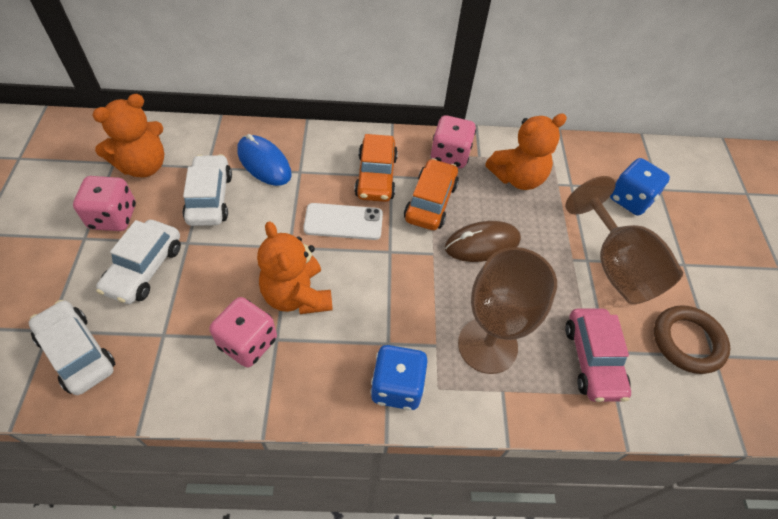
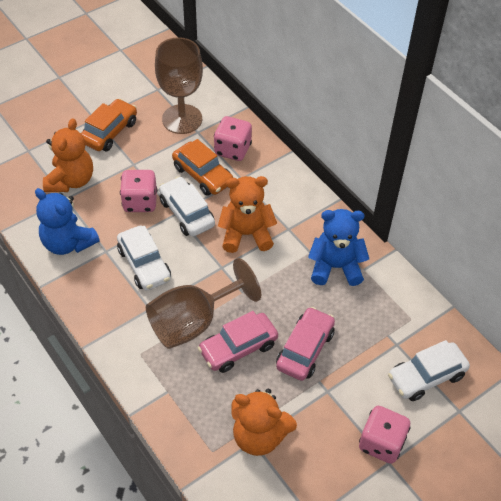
blue dice: 2 -> 0
blue mouse: 1 -> 0
blue teddy bear: 0 -> 2
brown mouse: 1 -> 0
brown ring: 1 -> 0
pink car: 1 -> 2
white phone: 1 -> 0

